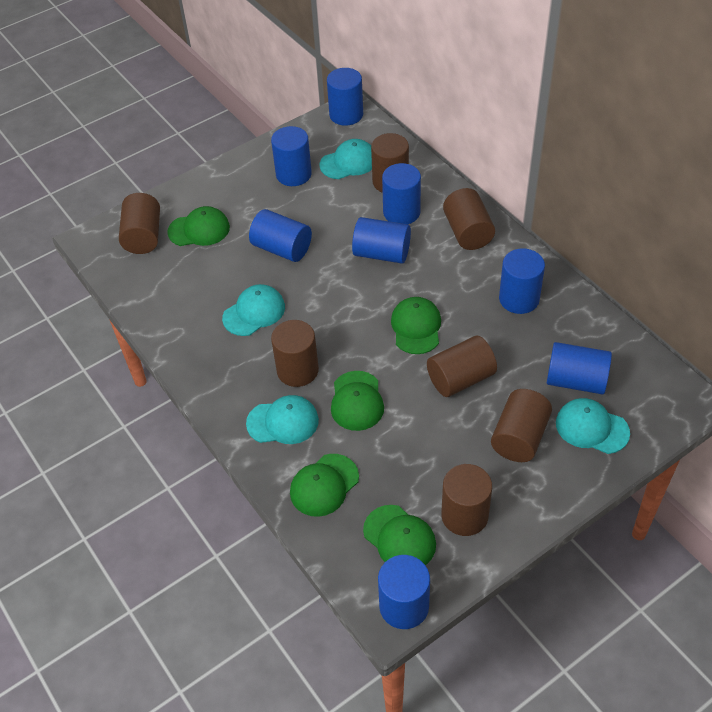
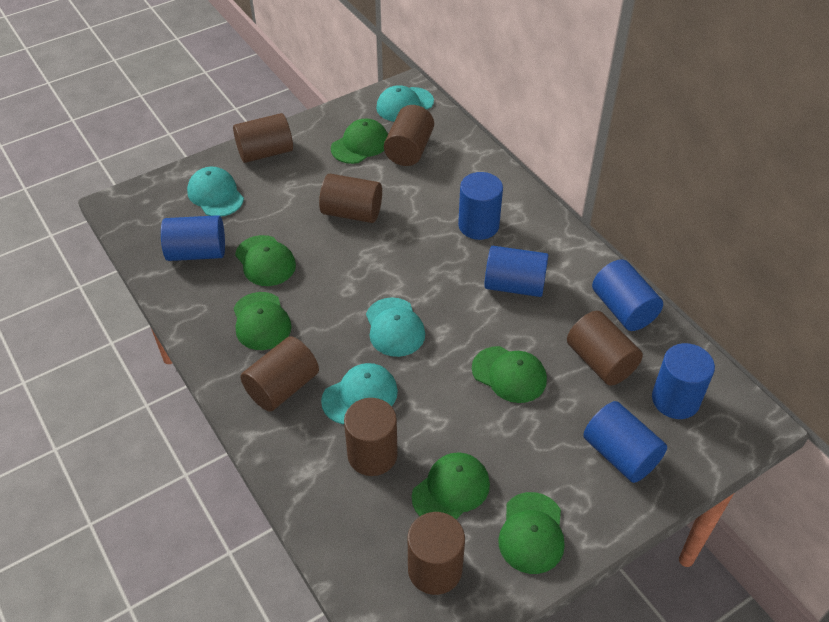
blue cylinder: 8 -> 6
green cap: 5 -> 6

